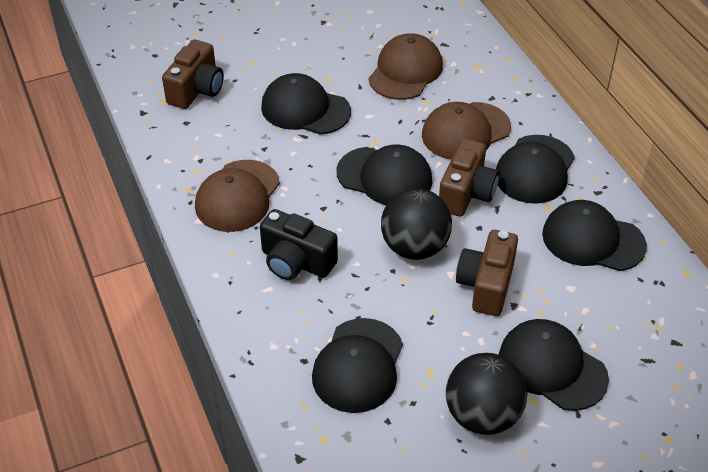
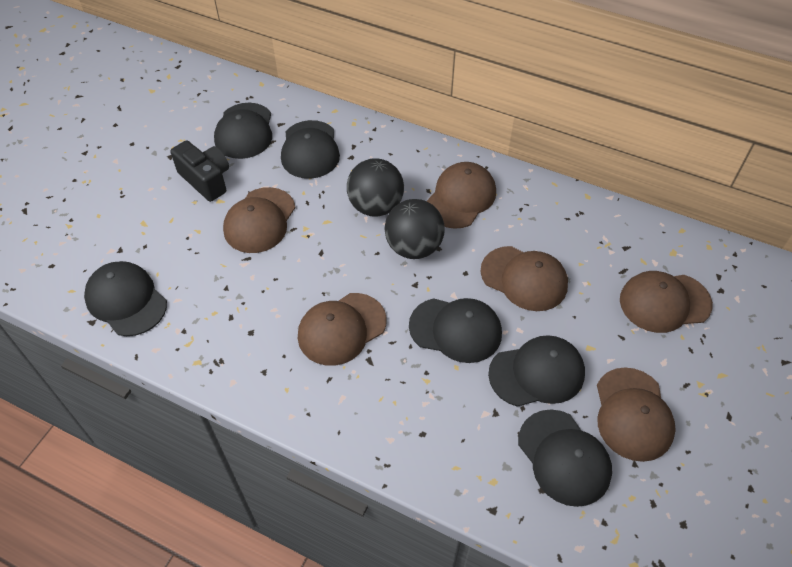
brown camera: 3 -> 0
brown cap: 3 -> 6

